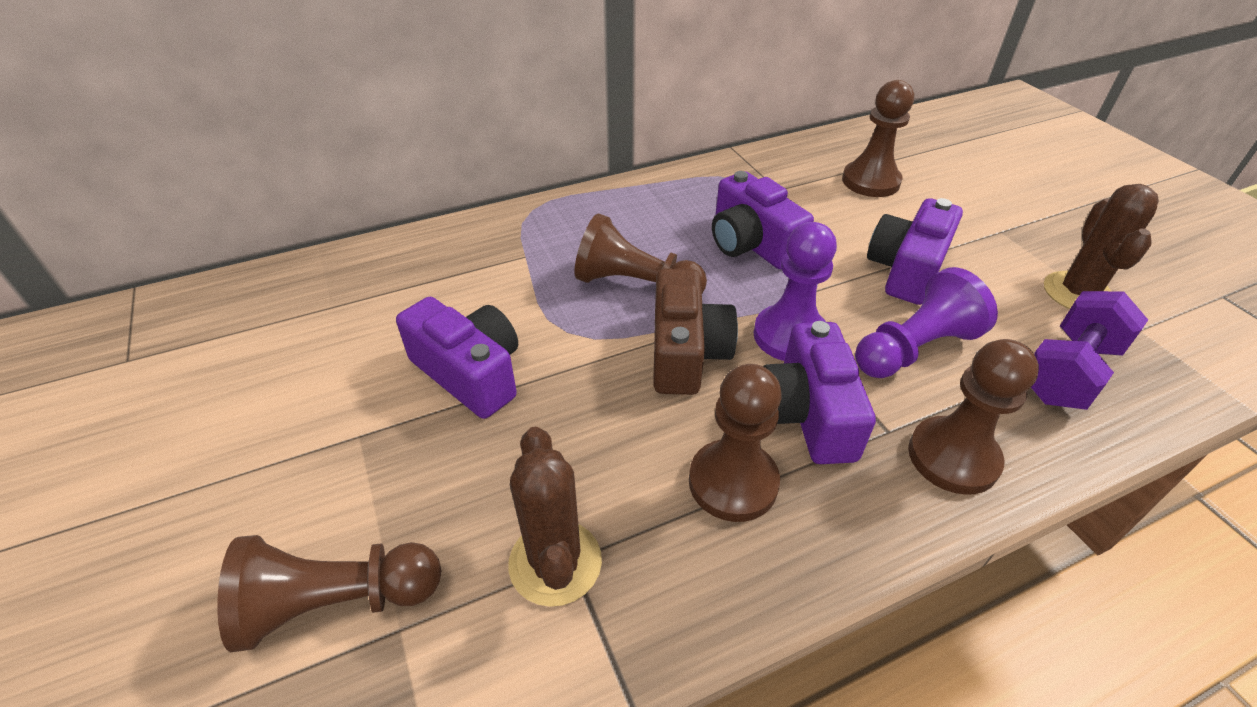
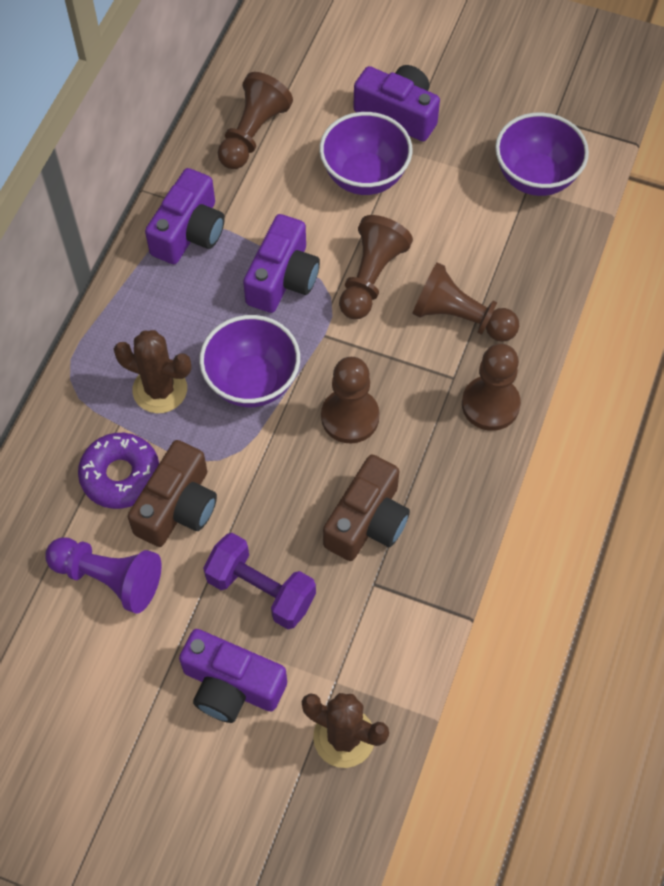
brown camera: 1 -> 2
purple bowl: 0 -> 3
purple donut: 0 -> 1
purple pawn: 2 -> 1

